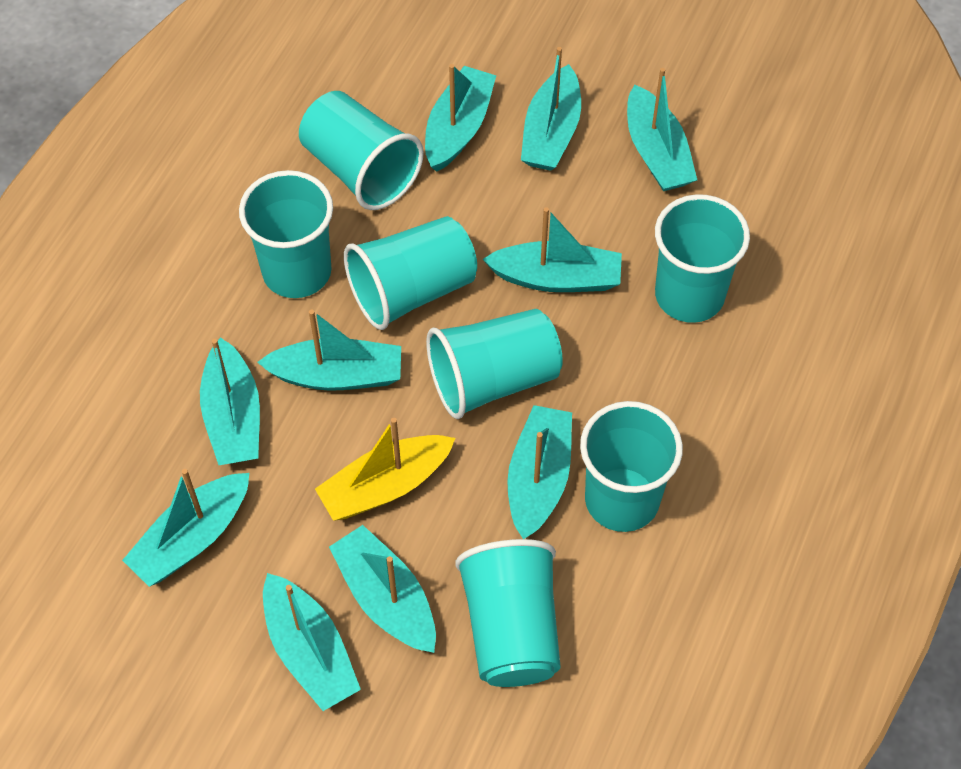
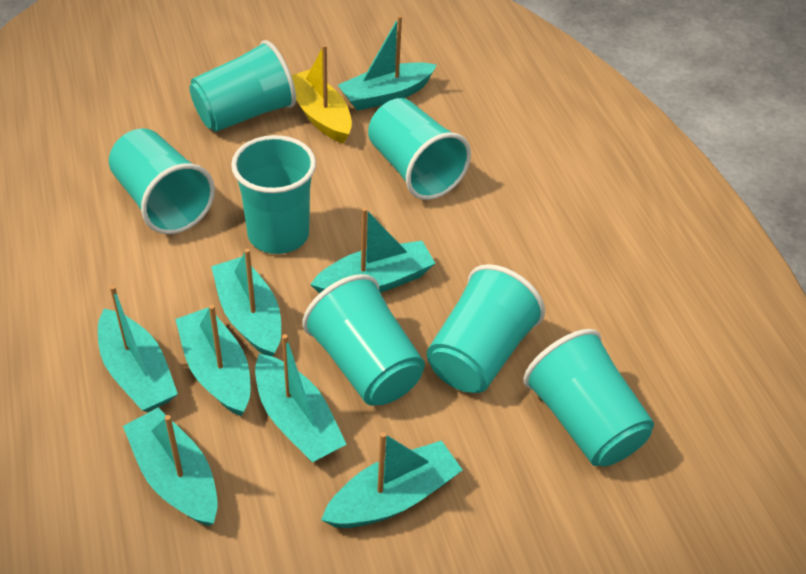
turquoise boat: 10 -> 8

